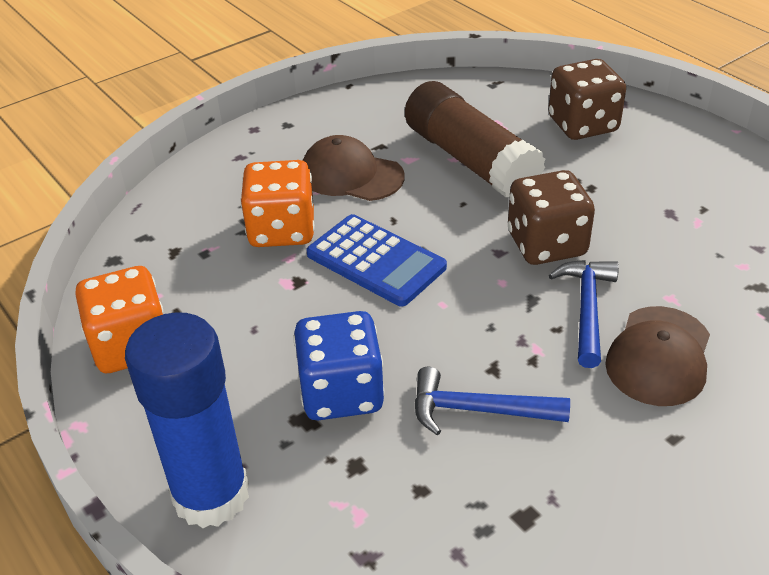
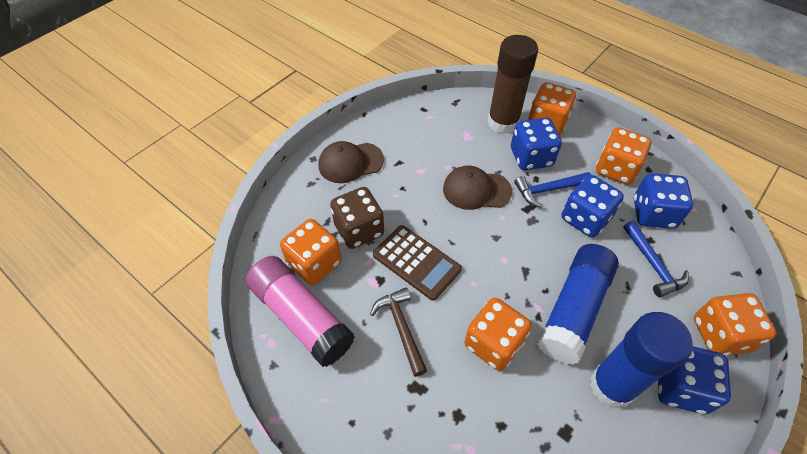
blue calculator: 1 -> 0
blue dice: 1 -> 4
blue glue stick: 1 -> 2
brown calculator: 0 -> 1
brown dice: 2 -> 1
brown hammer: 0 -> 1
orange dice: 2 -> 5
pink glue stick: 0 -> 1

